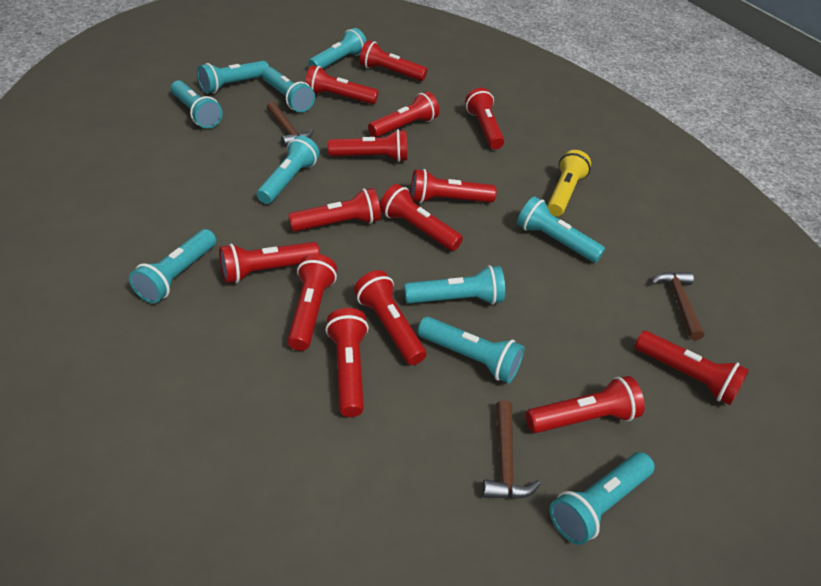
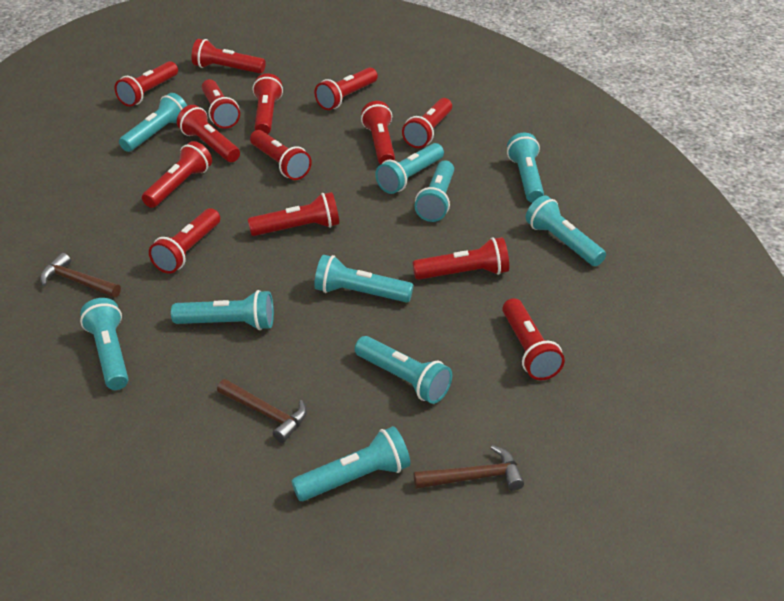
yellow flashlight: 1 -> 0

